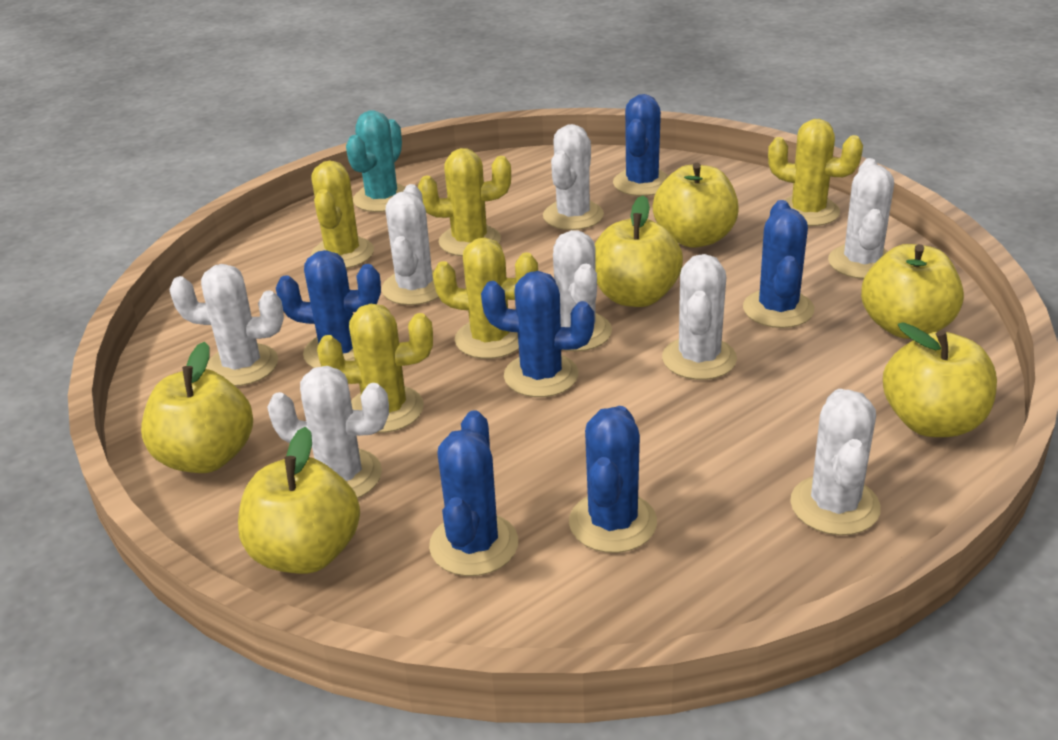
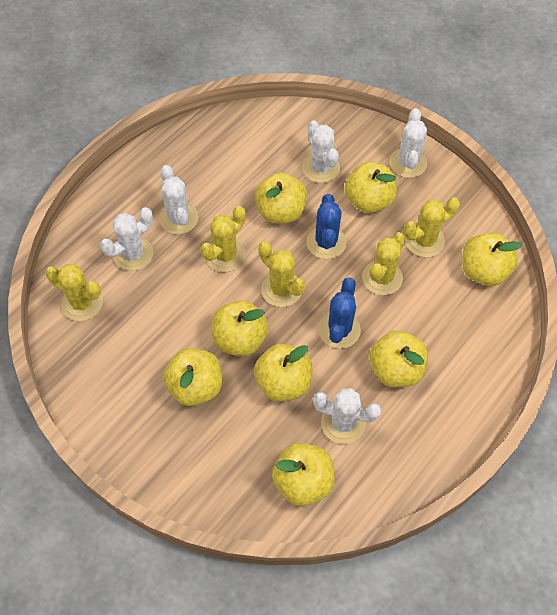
blue cactus: 6 -> 2
turquoise cactus: 1 -> 0
white cactus: 8 -> 5
yellow apple: 6 -> 8

